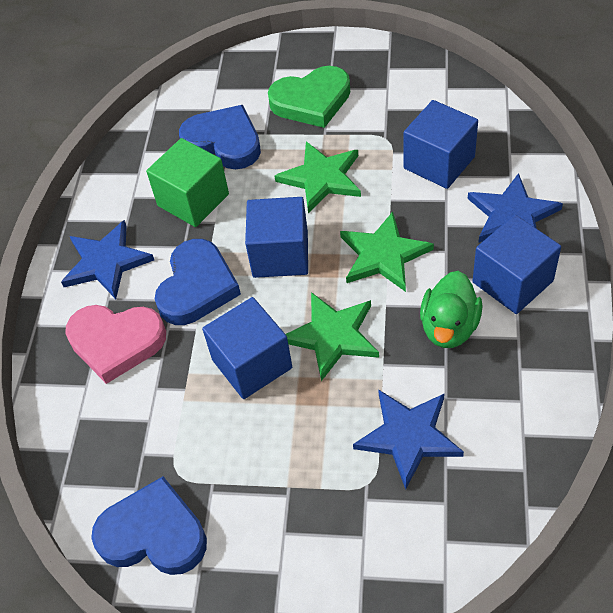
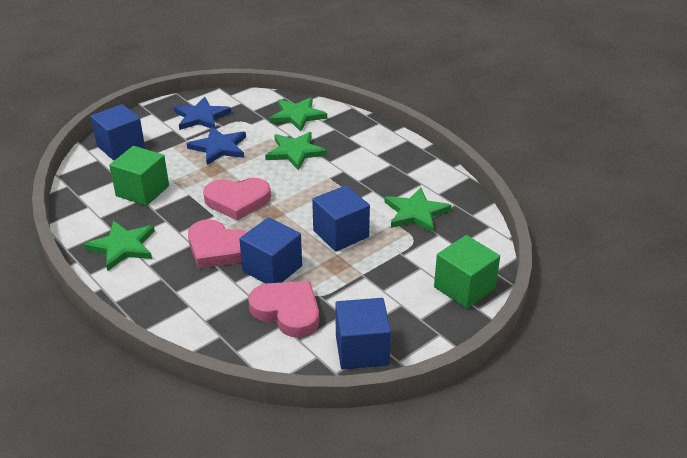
blue heart: 3 -> 0
blue star: 3 -> 2
green cube: 1 -> 2
green duck: 1 -> 0
green heart: 1 -> 0
green star: 3 -> 4
pink heart: 1 -> 3

